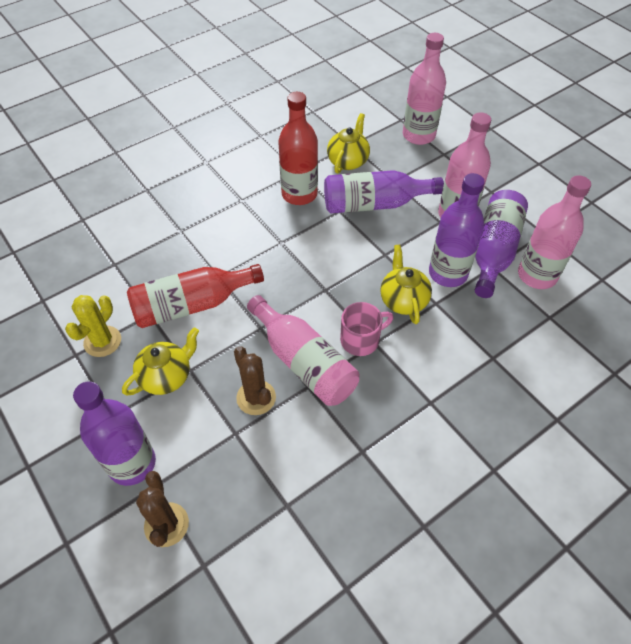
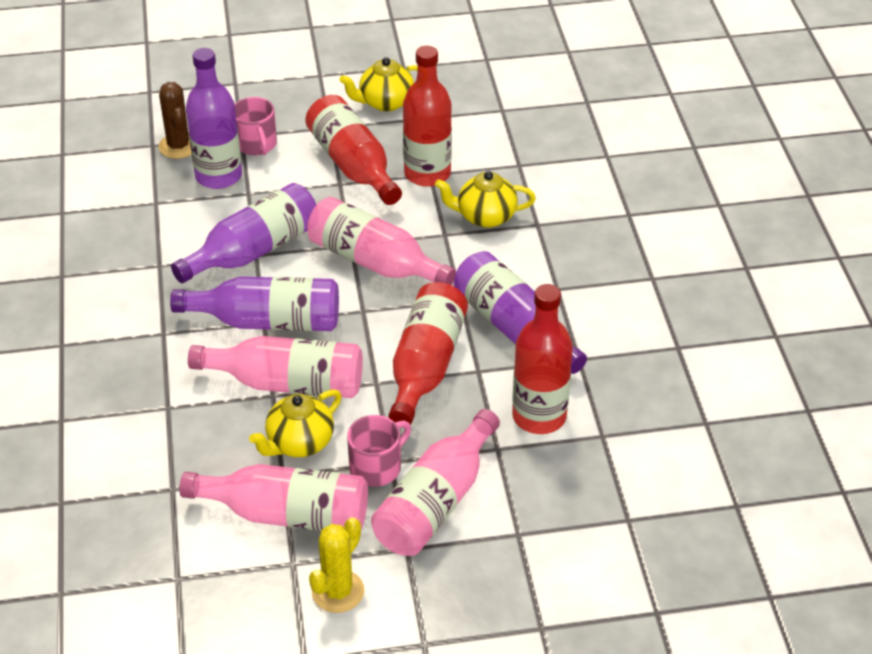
brown cactus: 2 -> 1
pink mug: 1 -> 2
red bottle: 2 -> 4

